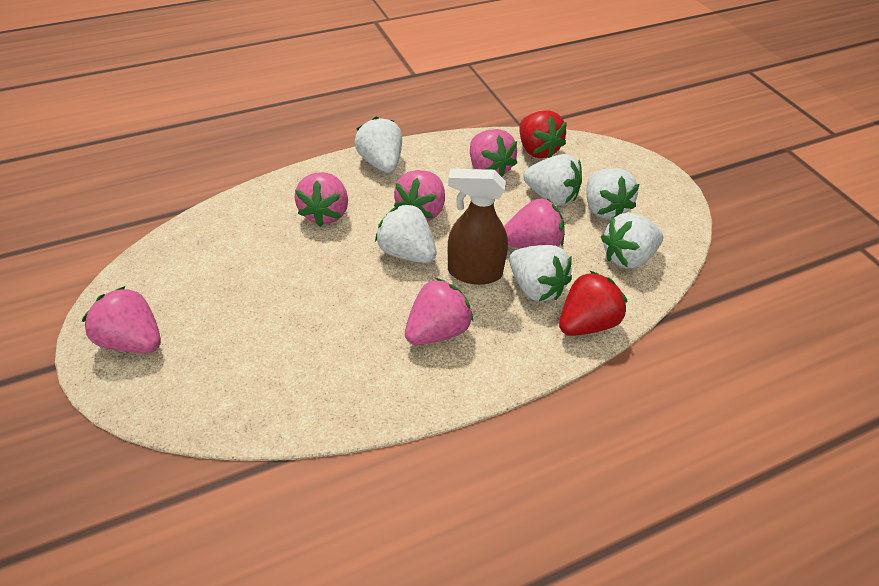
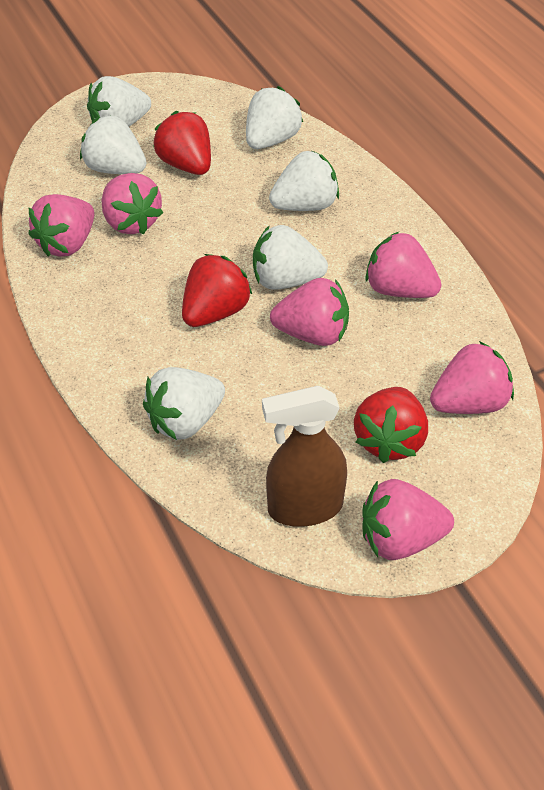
red strawberry: 2 -> 3

